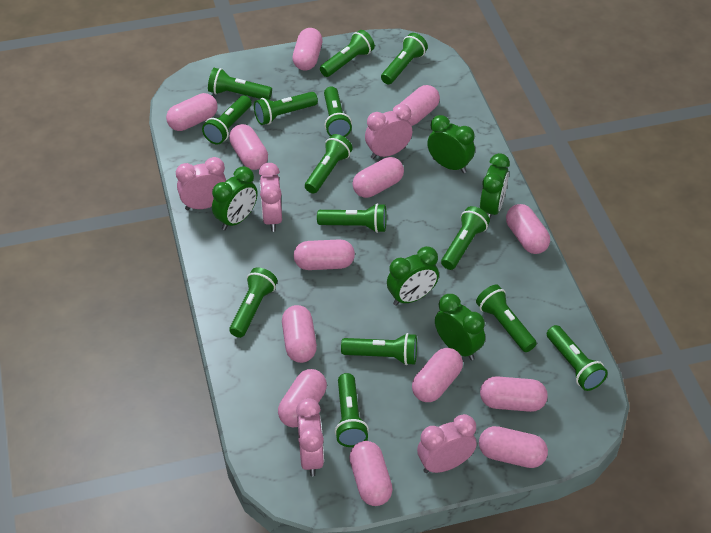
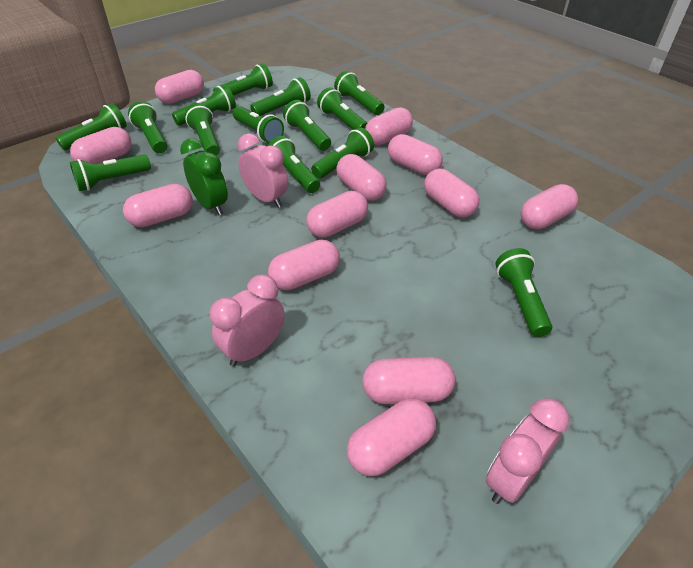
green clock: 5 -> 1
pink capsule: 13 -> 12
pink clock: 5 -> 3

